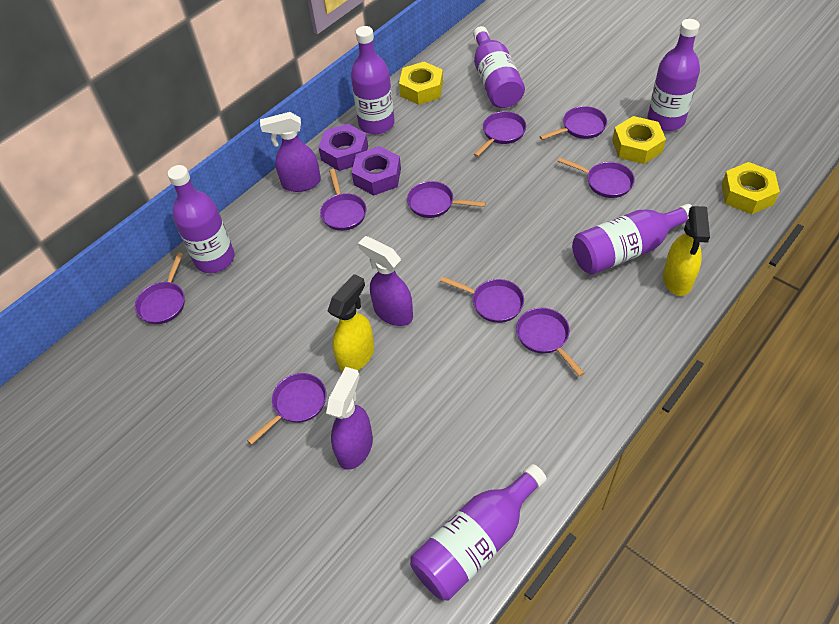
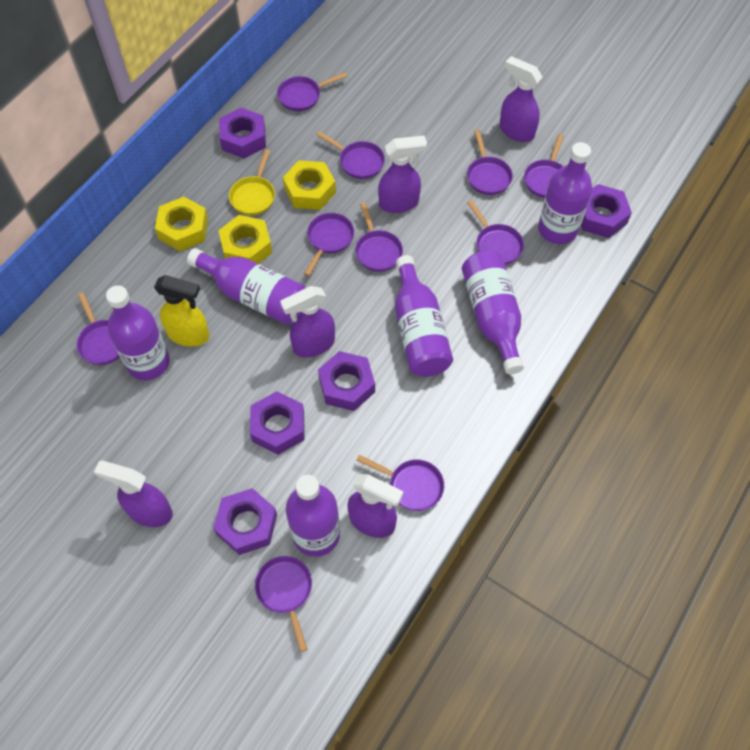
purple nut: 2 -> 5
purple pan: 9 -> 10
purple spray bottle: 3 -> 5
yellow pan: 0 -> 1
yellow spray bottle: 2 -> 1

